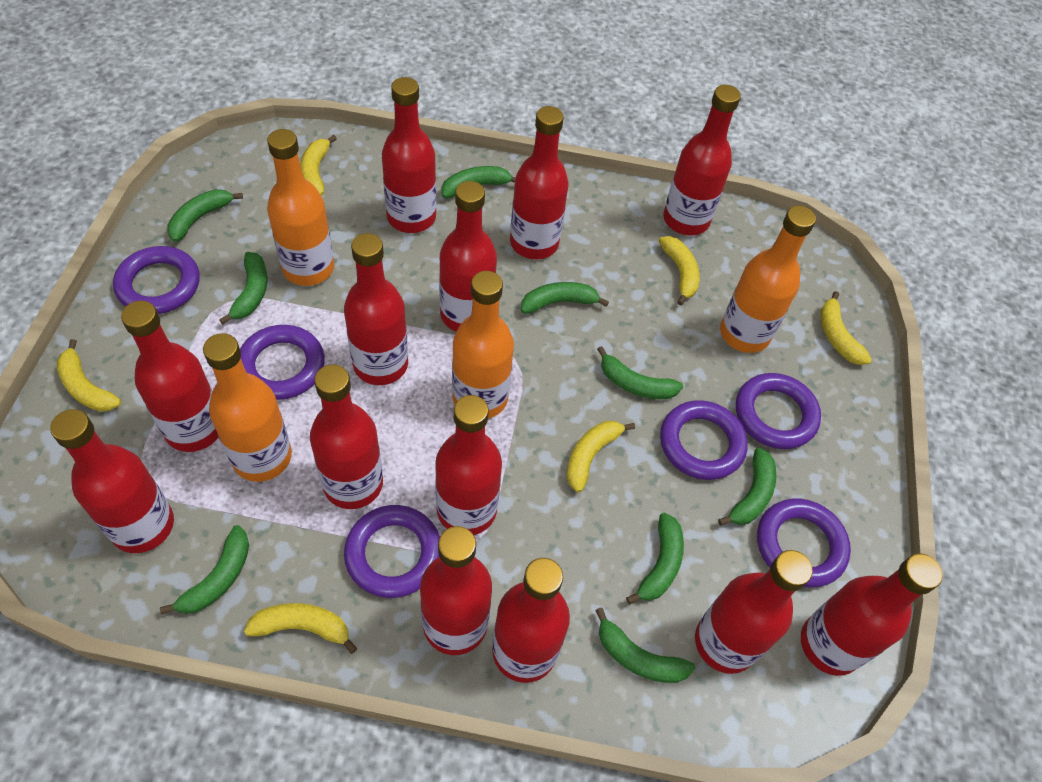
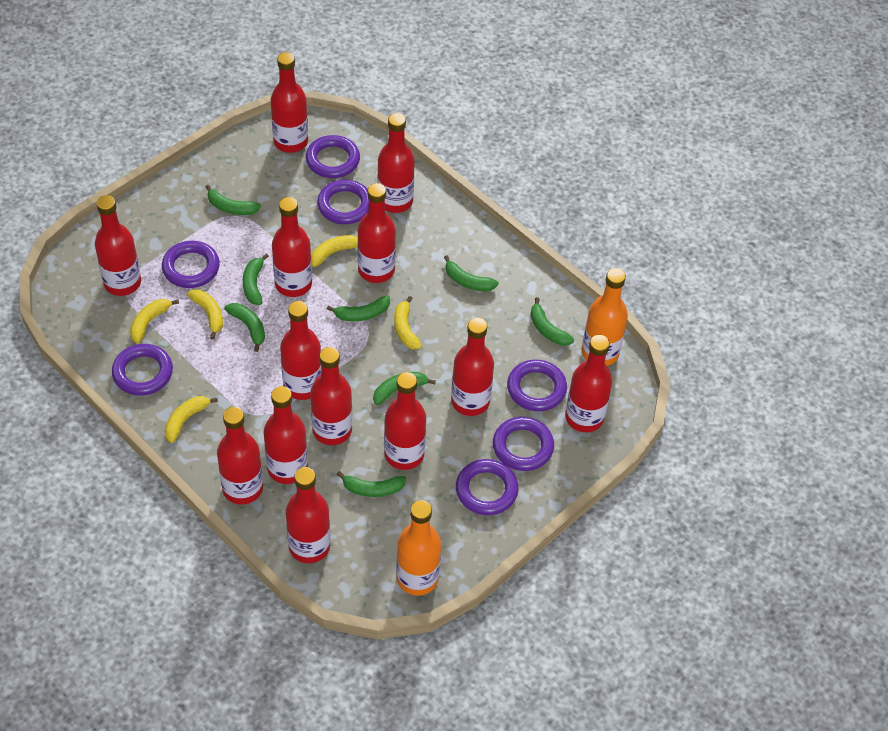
green banana: 9 -> 8
orange bottle: 4 -> 2
purple ring: 6 -> 7
yellow banana: 6 -> 5

